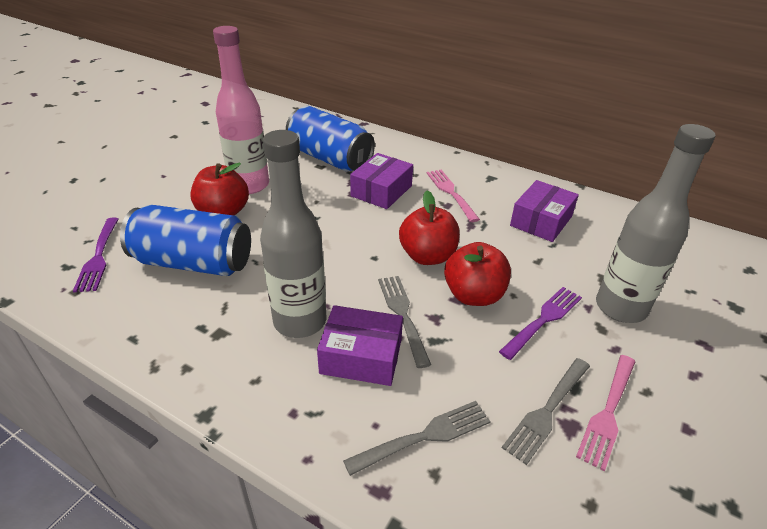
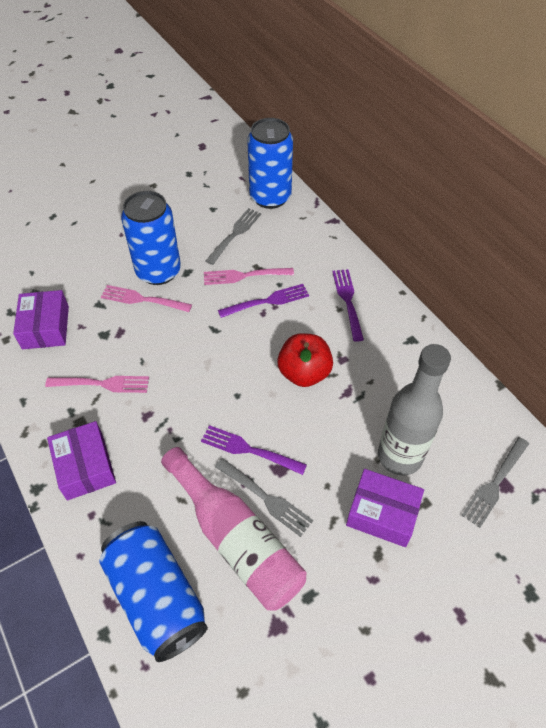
blue can: 2 -> 3
grey bottle: 2 -> 1
pink fork: 2 -> 3
purple fork: 2 -> 3
red apple: 3 -> 1

